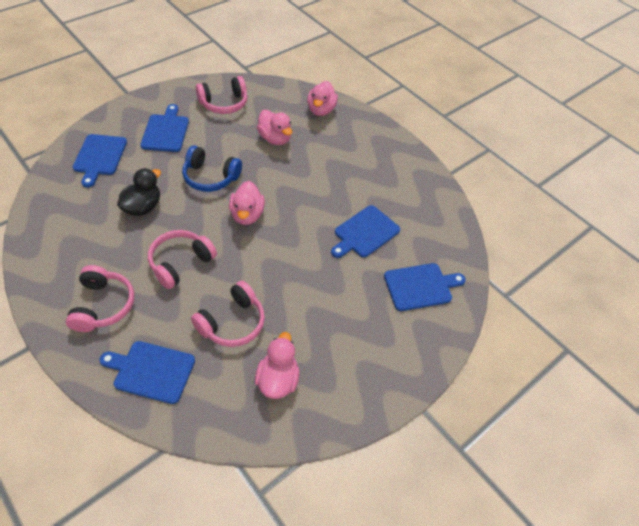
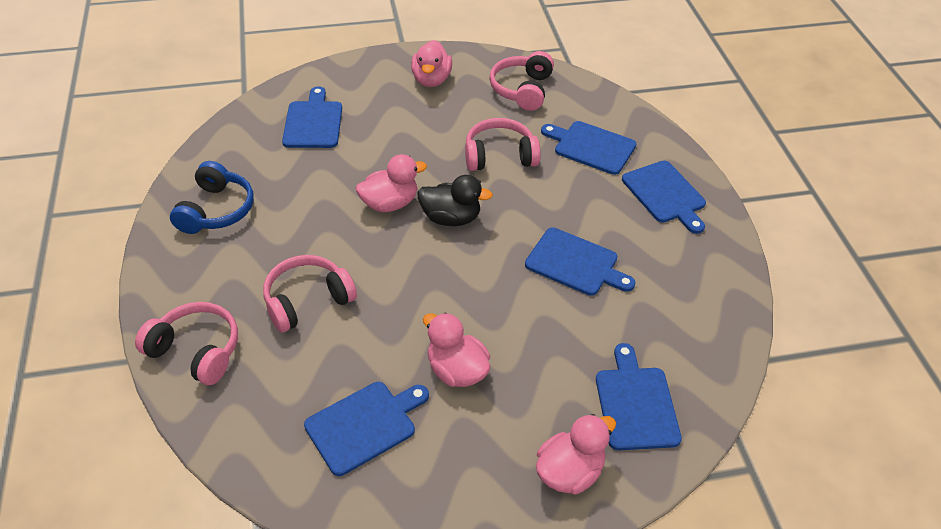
blue cutting board: 5 -> 6

